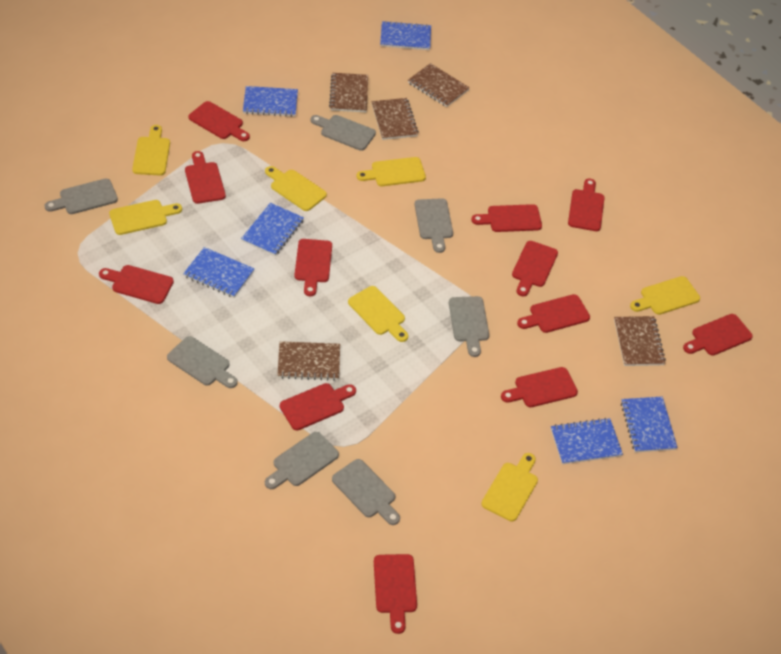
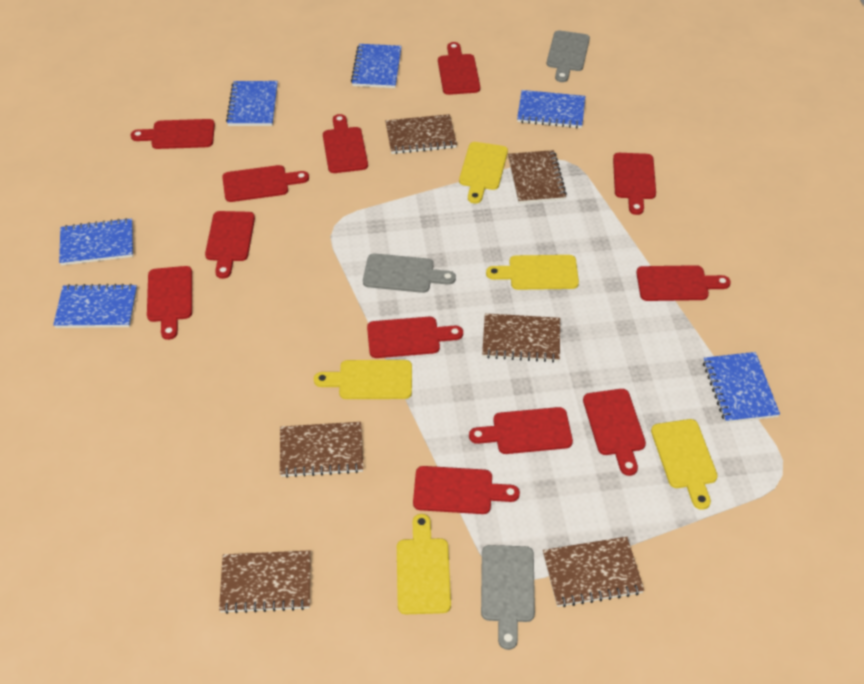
brown notebook: 5 -> 6
grey cutting board: 7 -> 3
yellow cutting board: 7 -> 5

